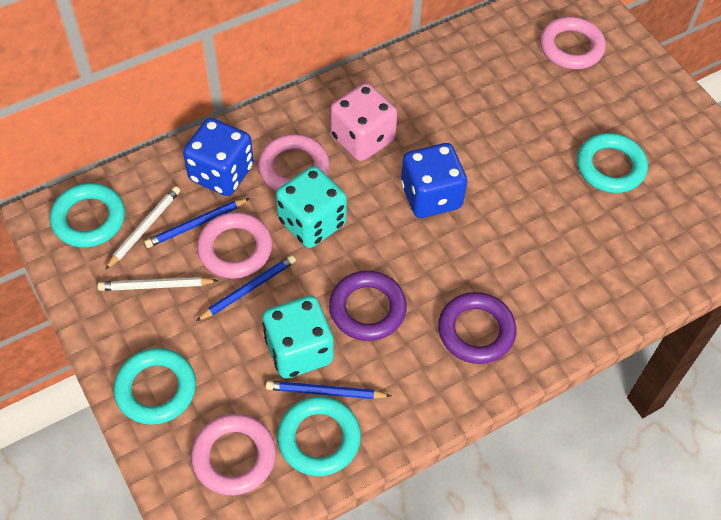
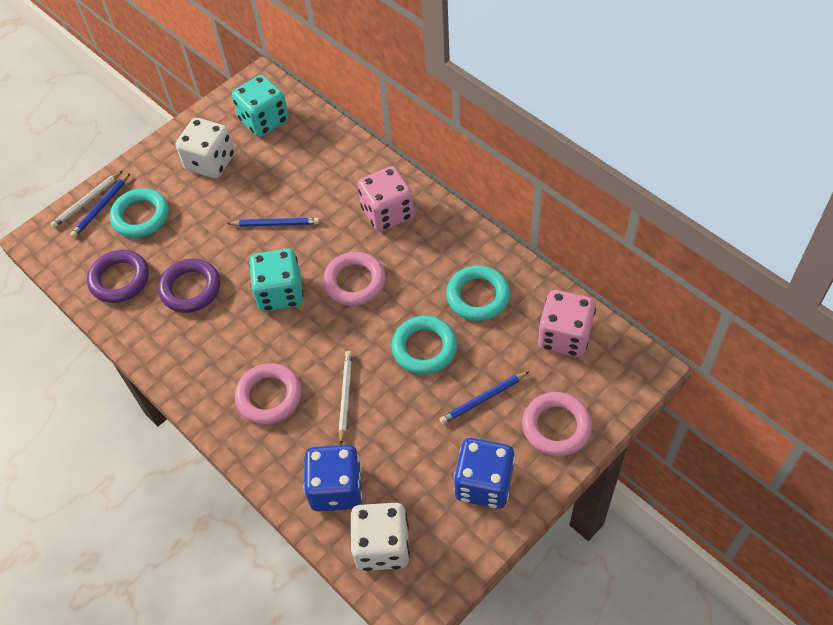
pink dice: 1 -> 2
pink ring: 4 -> 3
turquoise ring: 4 -> 3
white dice: 0 -> 2

